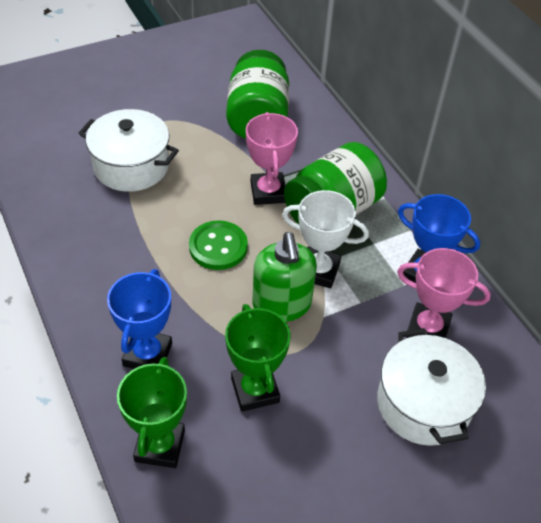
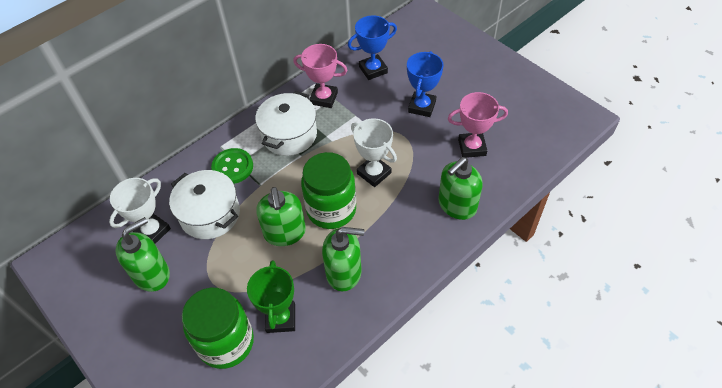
green soap dispenser: 1 -> 4
green trophy: 2 -> 1
white trophy: 1 -> 2

